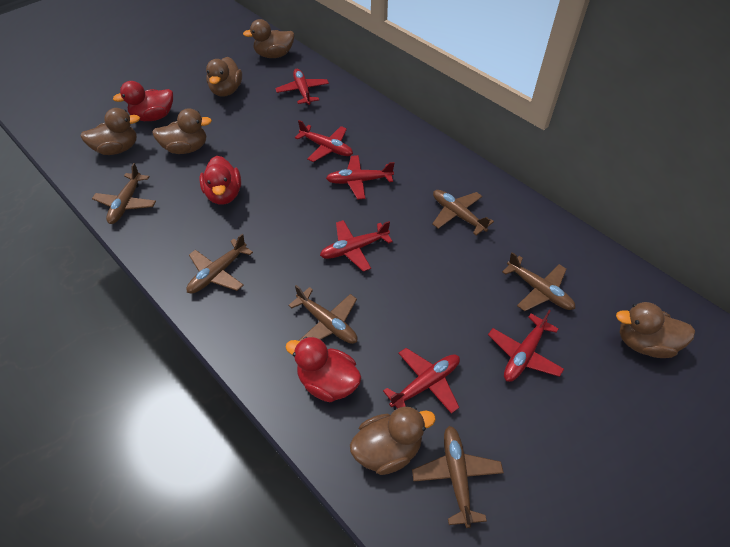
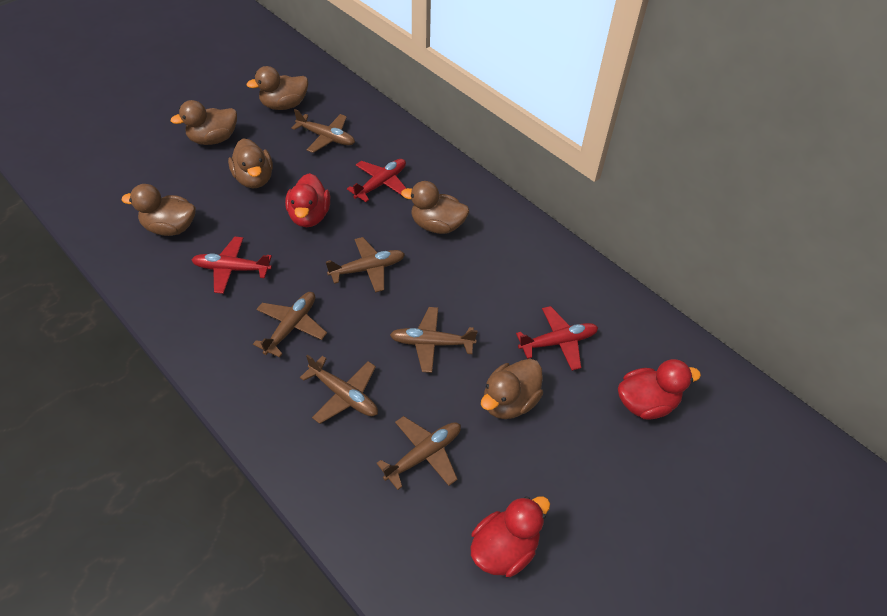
red plane: 6 -> 3

